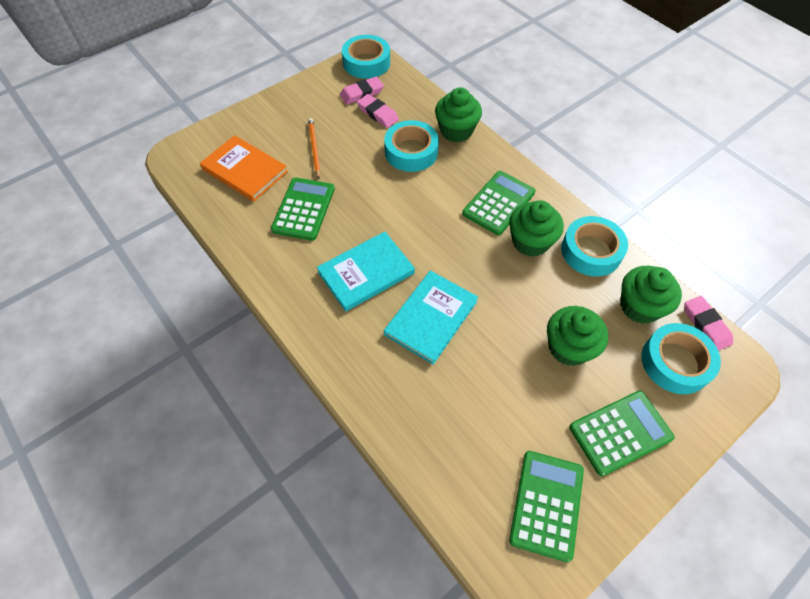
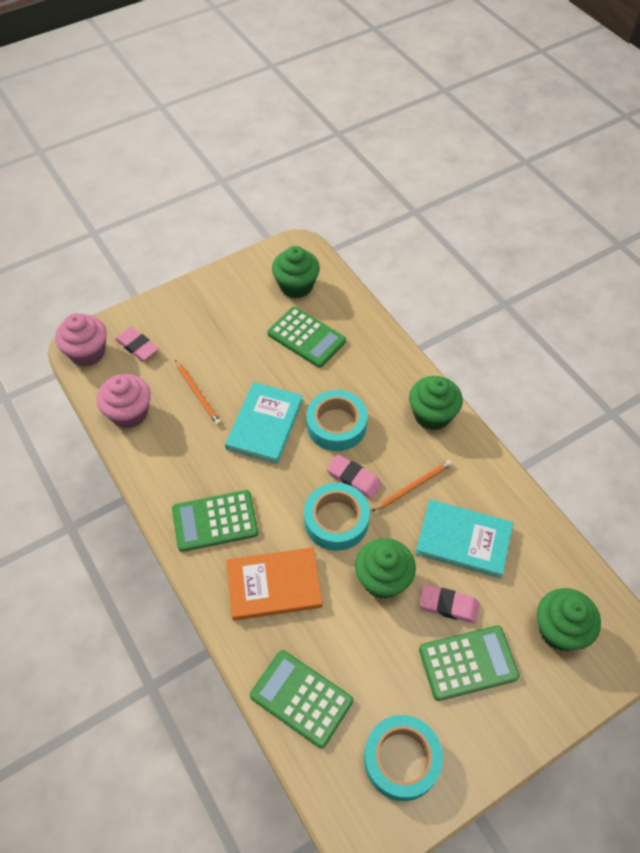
orange pencil: 1 -> 2
pink cupcake: 0 -> 2
turquoise tape: 4 -> 3

